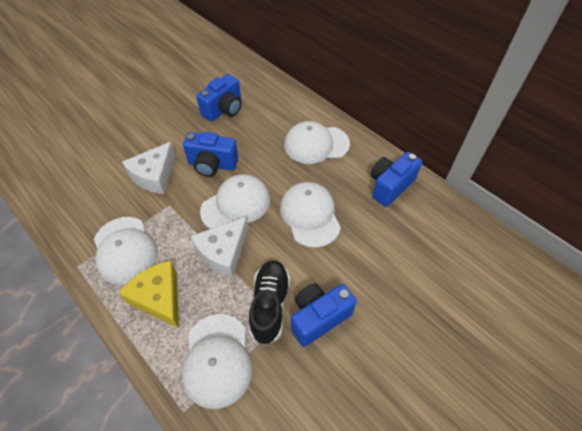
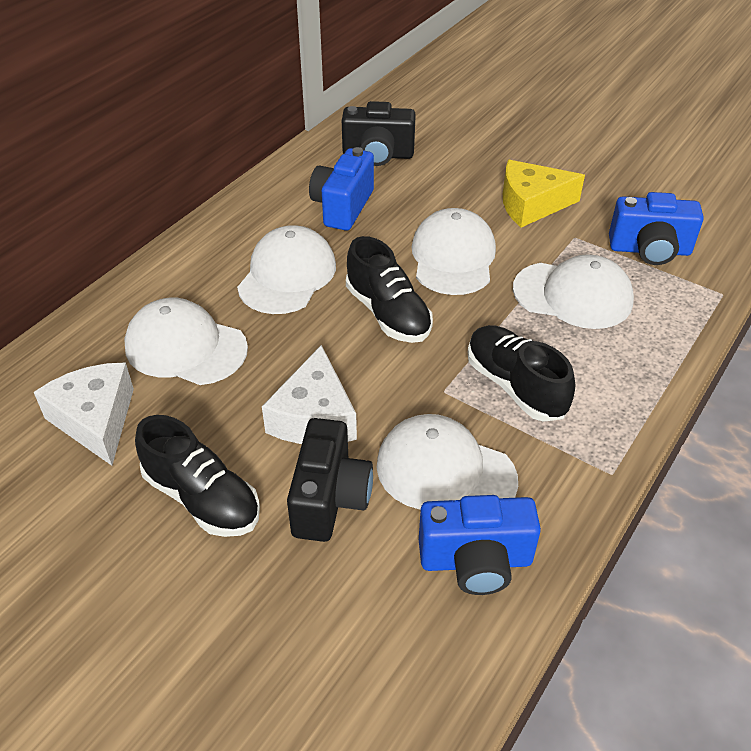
black camera: 0 -> 2
black shoe: 1 -> 3
blue camera: 4 -> 3

